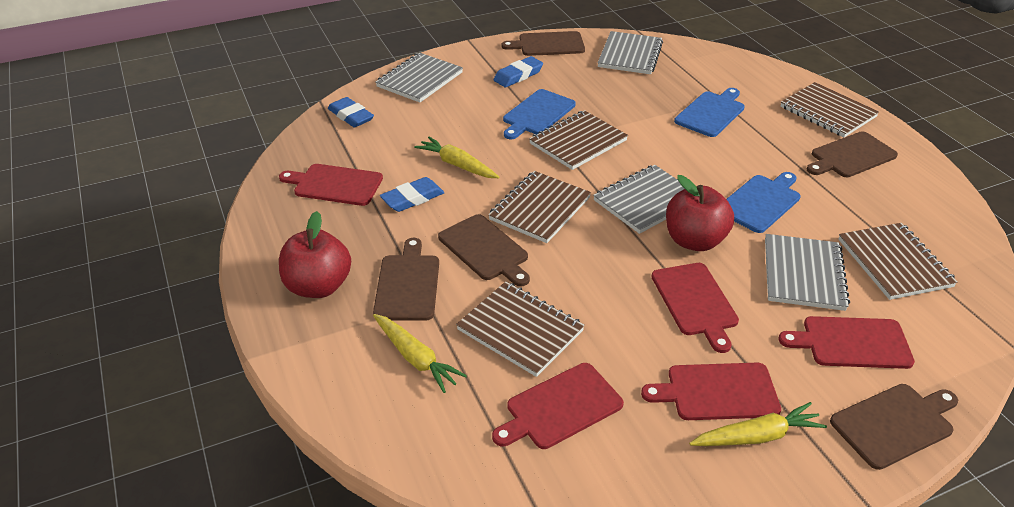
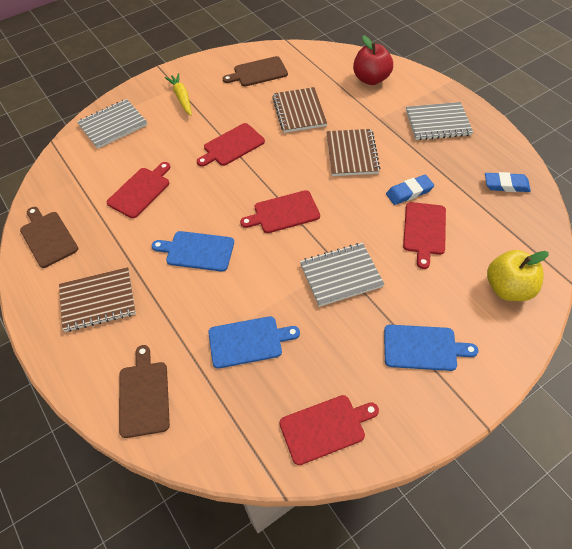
blue eraser: 3 -> 2
brown cutting board: 5 -> 3
brown notebook: 5 -> 3
grey notebook: 4 -> 3
red apple: 2 -> 1
yellow apple: 0 -> 1
yellow carrot: 3 -> 1

